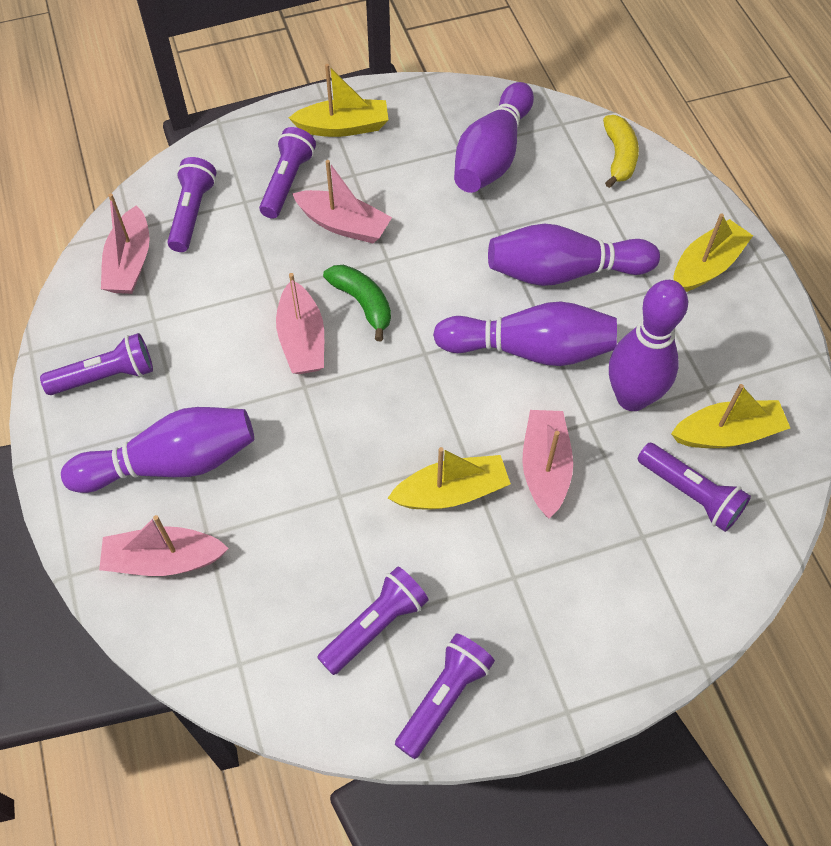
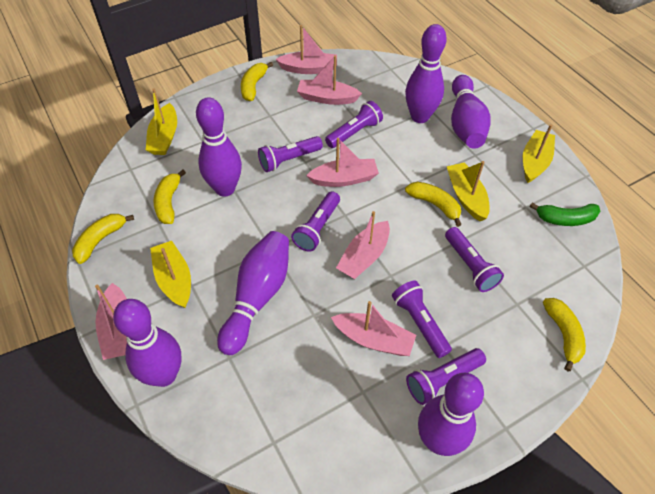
pink boat: 5 -> 6
purple bowling pin: 5 -> 6
yellow banana: 1 -> 5

